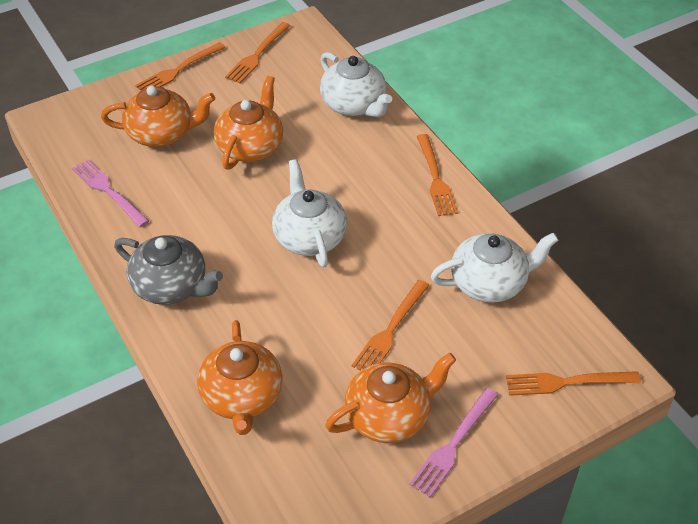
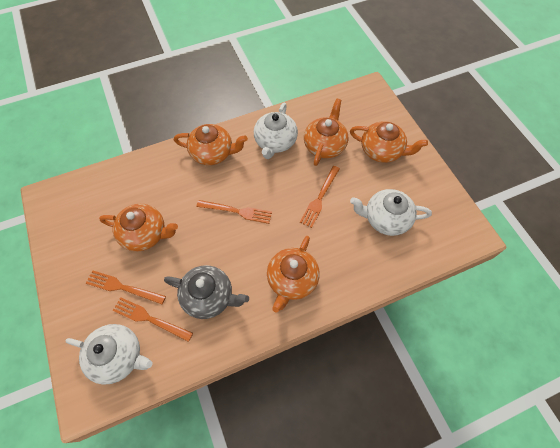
orange fork: 5 -> 4
orange teapot: 4 -> 5
pink fork: 2 -> 0

